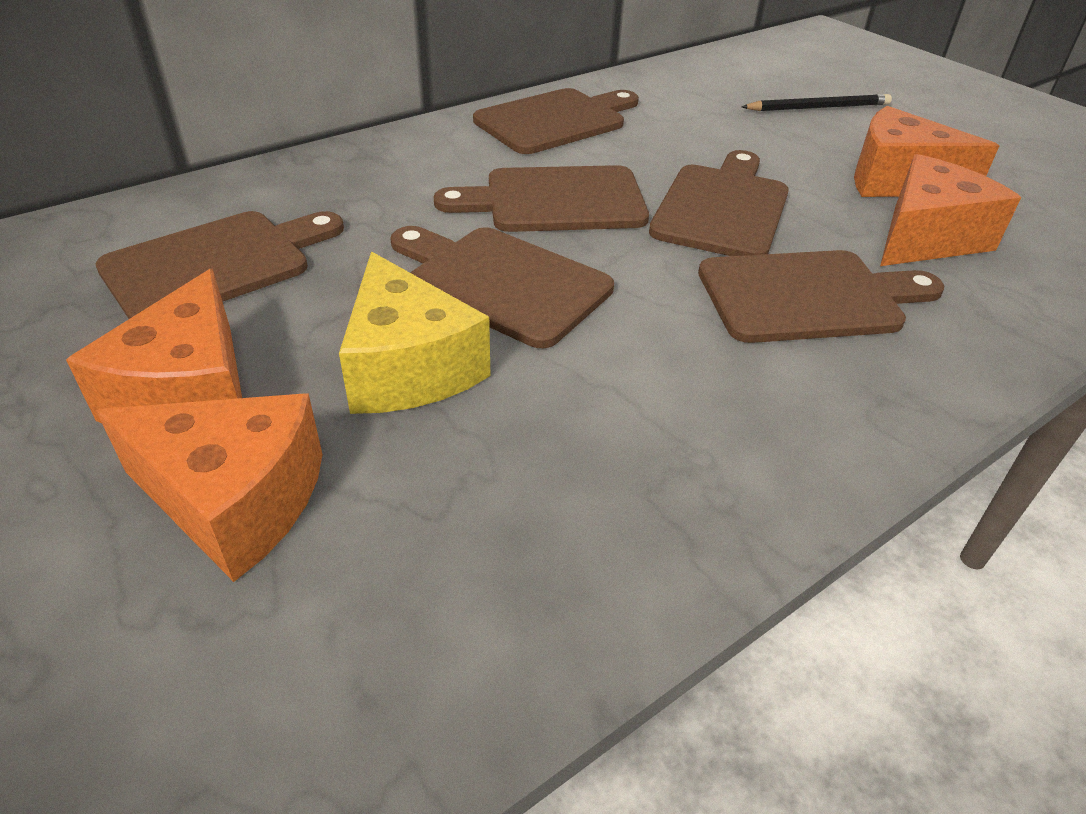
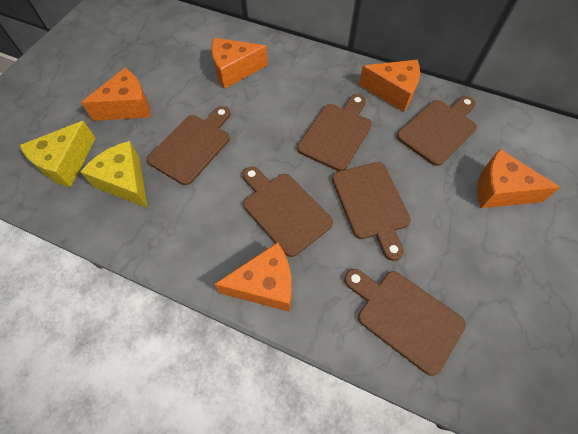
black pencil: 1 -> 0
orange cheese: 4 -> 5
yellow cheese: 1 -> 2

